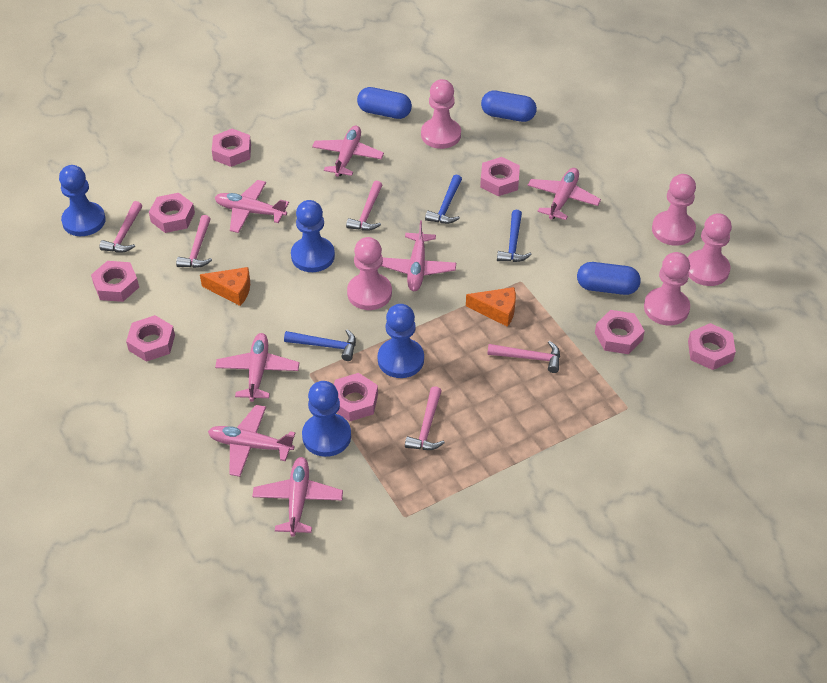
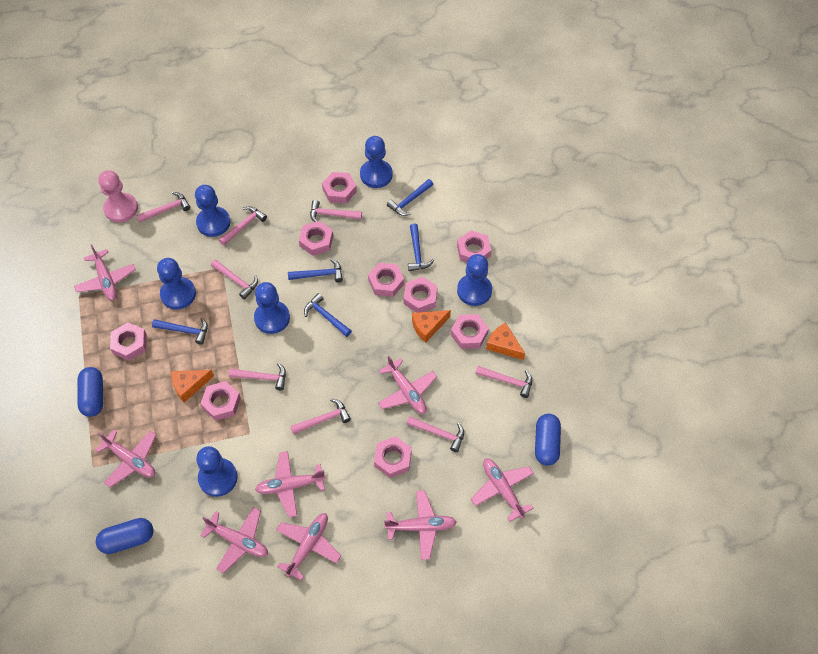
blue hammer: 3 -> 5
blue pawn: 4 -> 6
orange cheese: 2 -> 3
pink hammer: 5 -> 8
pink nut: 8 -> 9
pink pawn: 5 -> 1
pink plane: 7 -> 8

